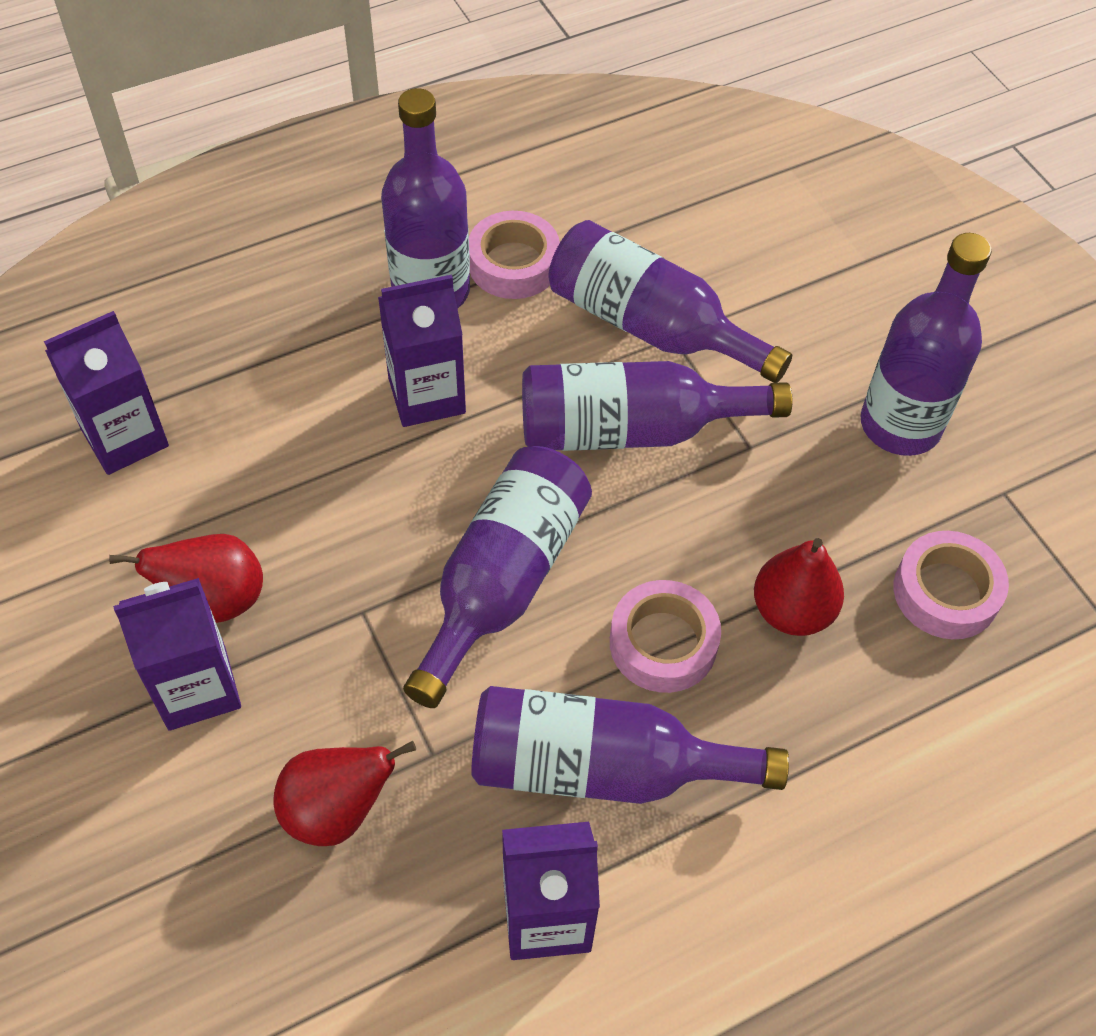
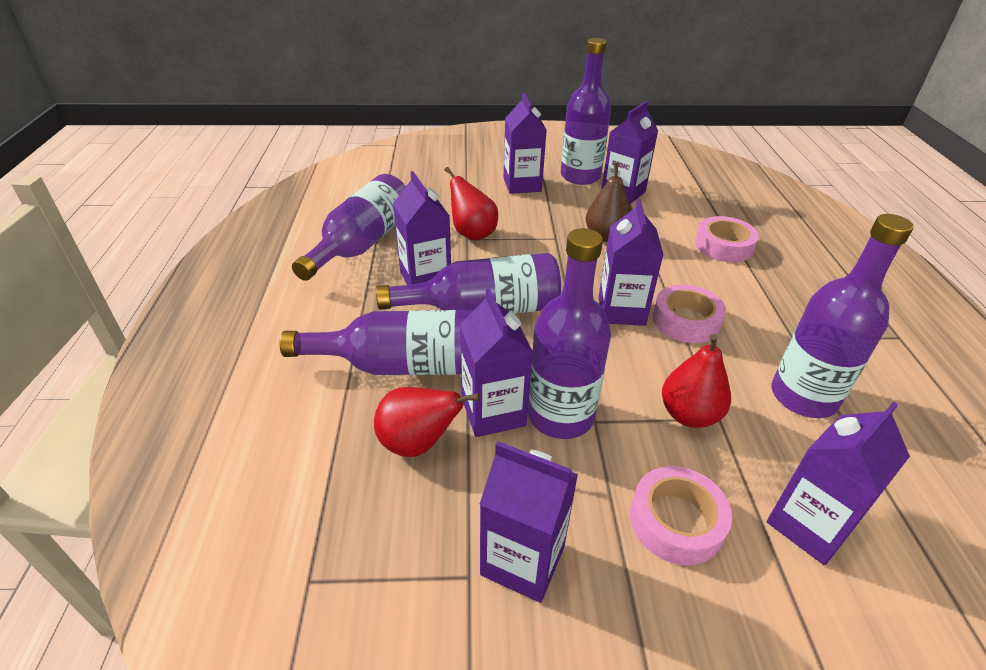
brown pear: 0 -> 1
purple carton: 4 -> 7

